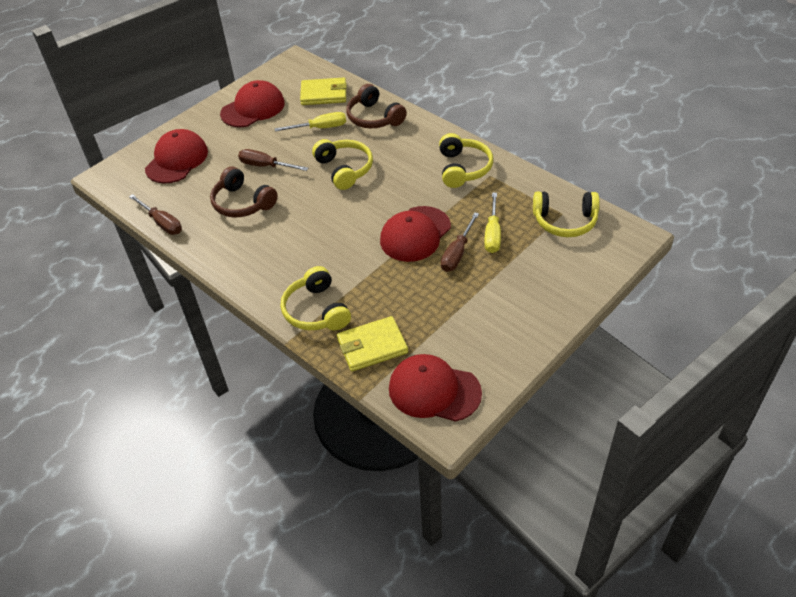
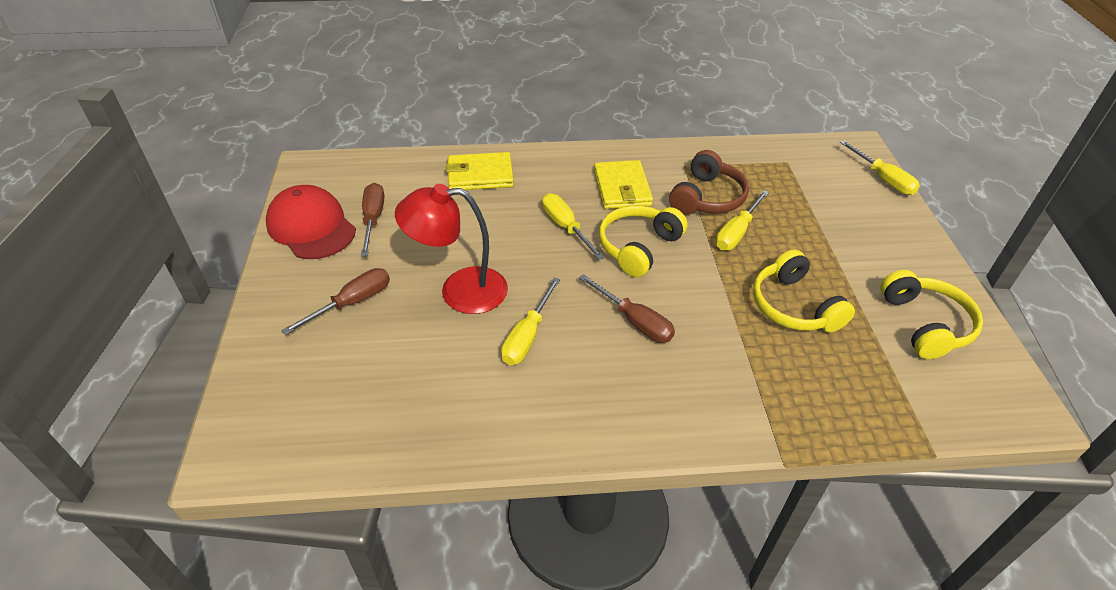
brown headphones: 2 -> 1
red cap: 4 -> 1
red lamp: 0 -> 1
yellow headphones: 4 -> 3
yellow screwdriver: 2 -> 4

